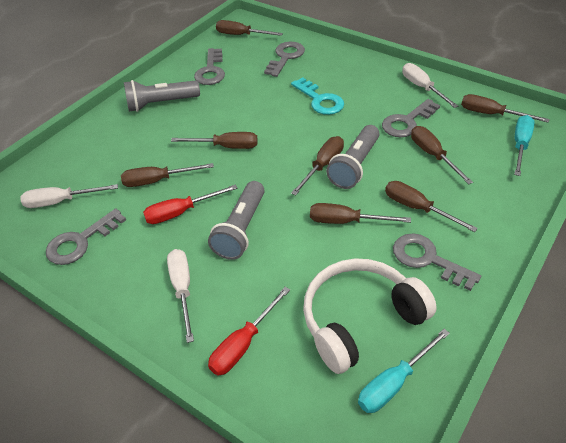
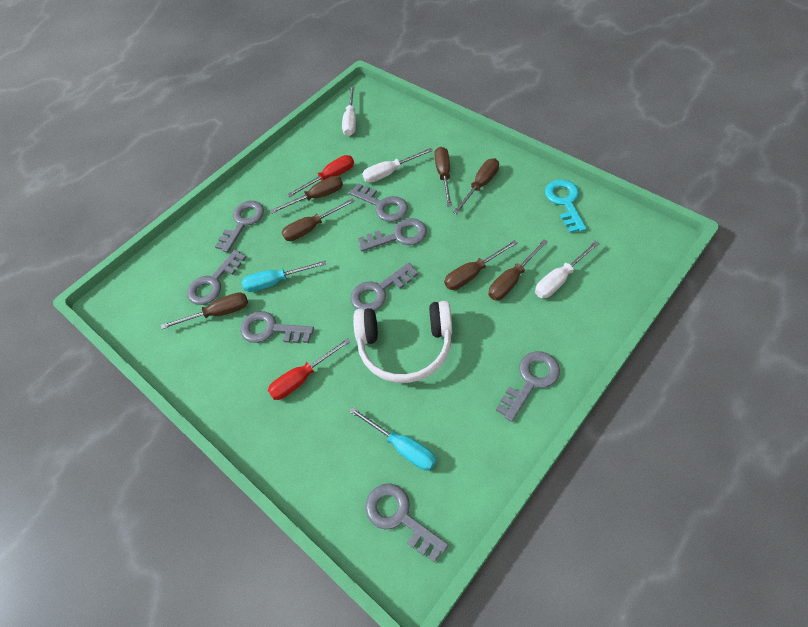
brown screwdriver: 8 -> 7
grey flashlight: 3 -> 0
grey key: 5 -> 8

